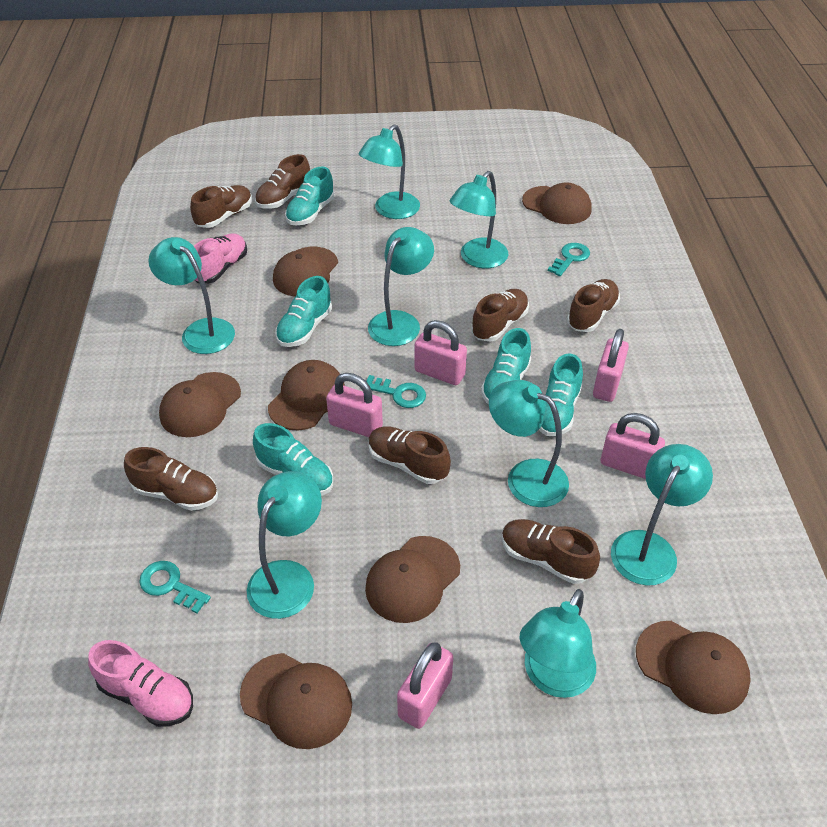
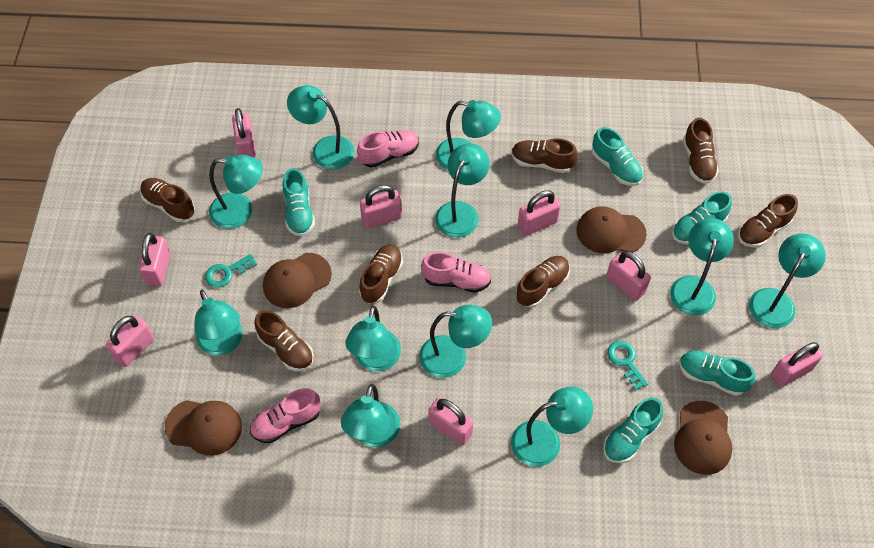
brown cap: 7 -> 4
pink padlock: 5 -> 8
pink shoe: 2 -> 3
turquoise key: 3 -> 2
turquoise lamp: 8 -> 11

